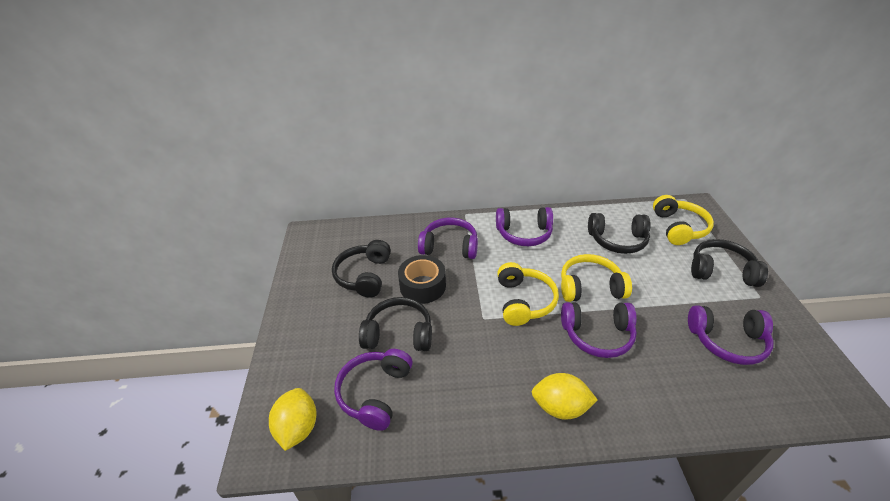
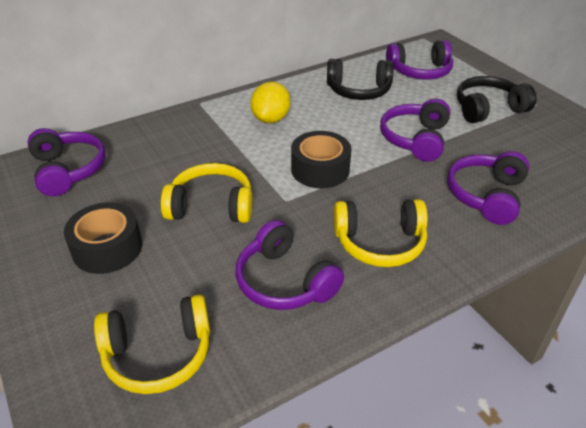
black headphones: 4 -> 2
black tape: 1 -> 2
yellow lemon: 2 -> 1

